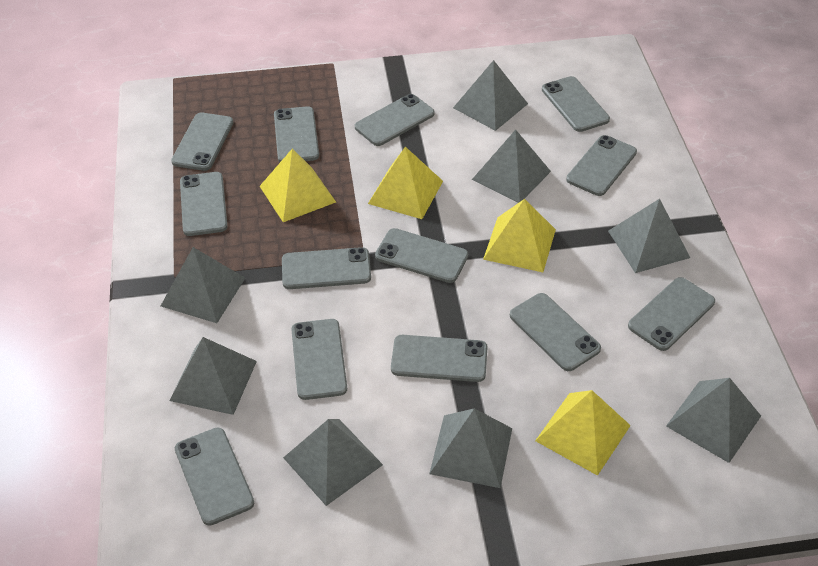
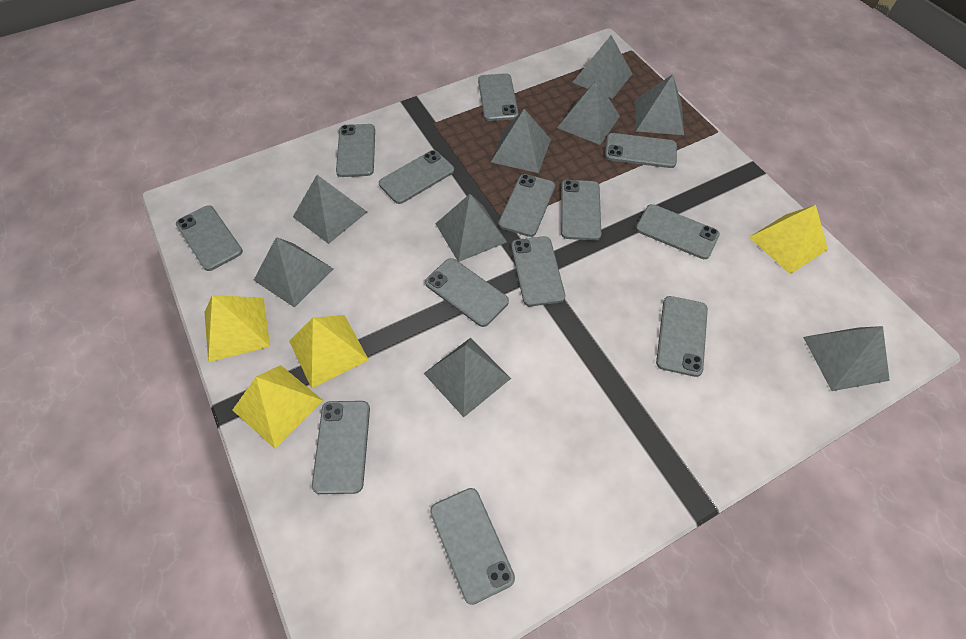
grey pyramid: 8 -> 9

